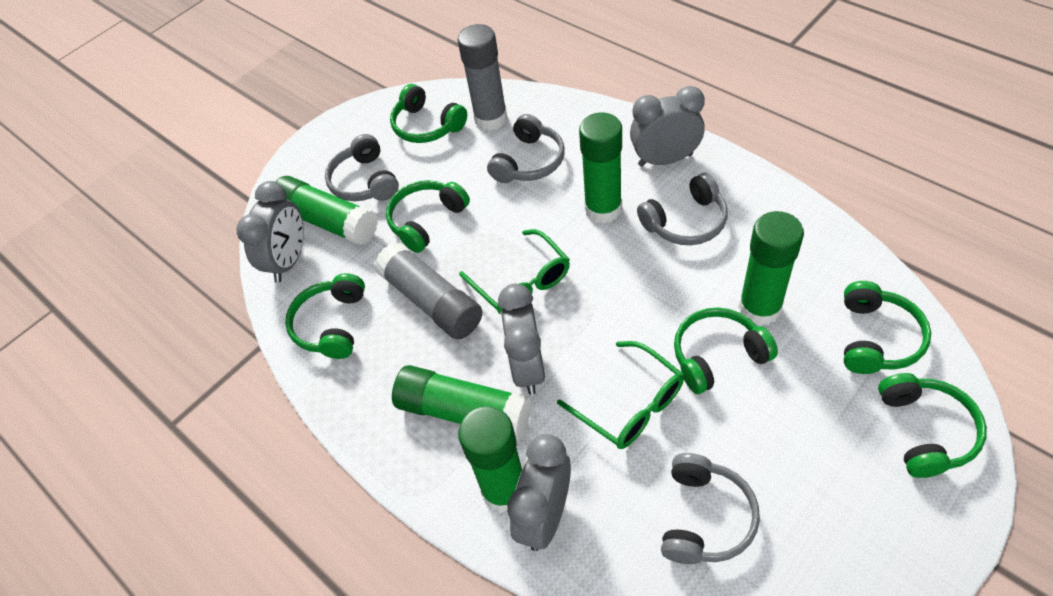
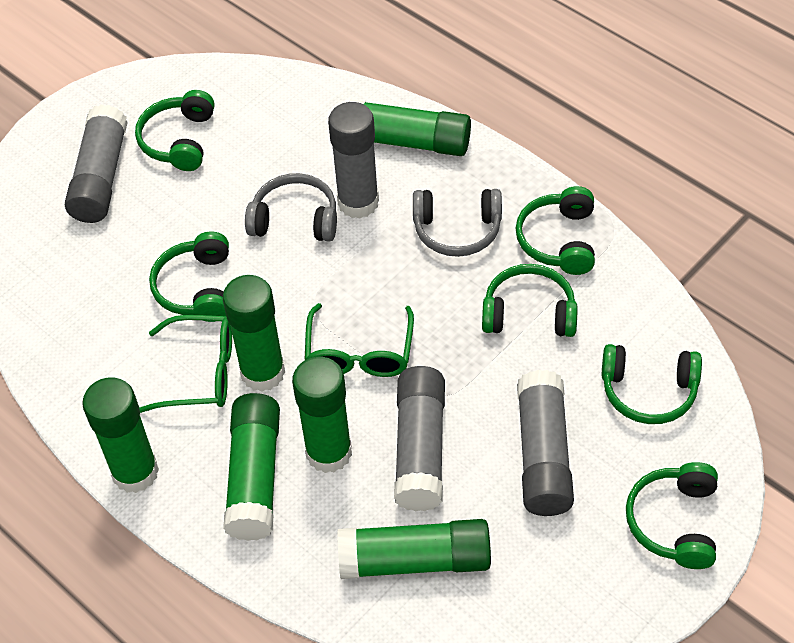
green glue stick: 5 -> 6
grey clock: 4 -> 0
grey glue stick: 2 -> 4
grey headphones: 4 -> 2

